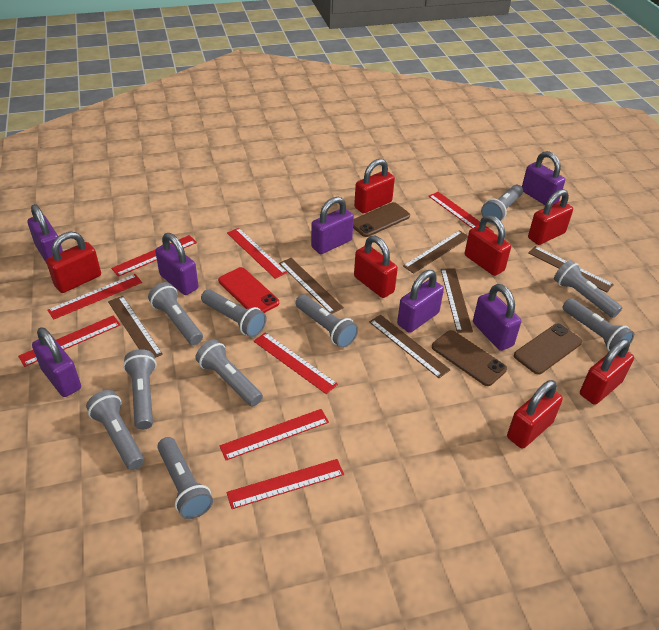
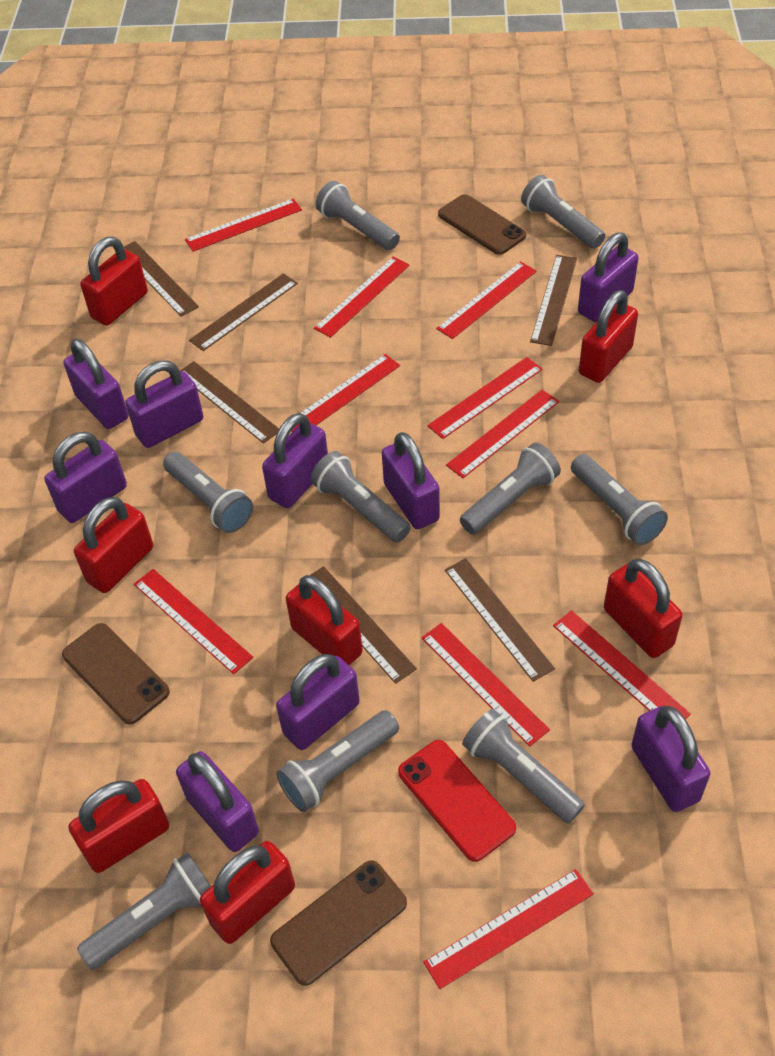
grey flashlight: 10 -> 9
purple padlock: 7 -> 9
red ruler: 8 -> 10

